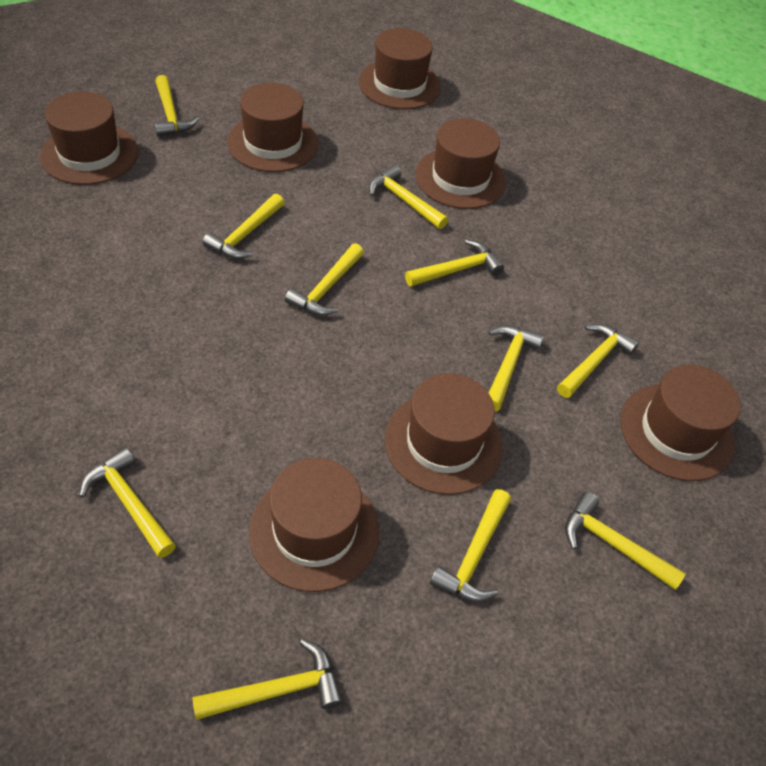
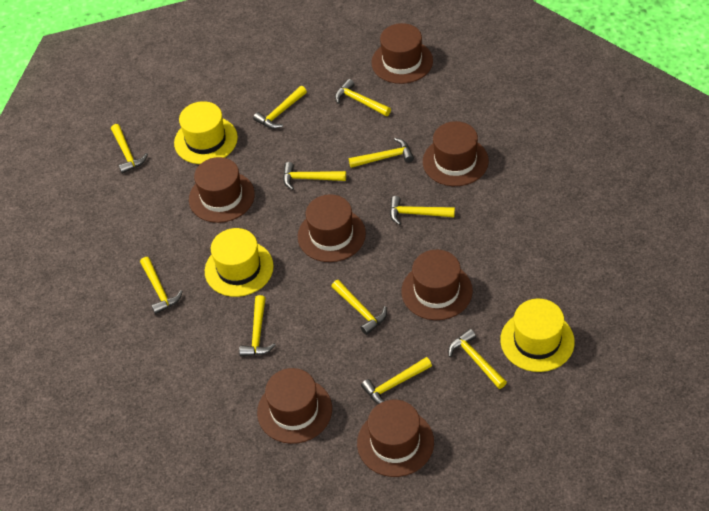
yellow hat: 0 -> 3

